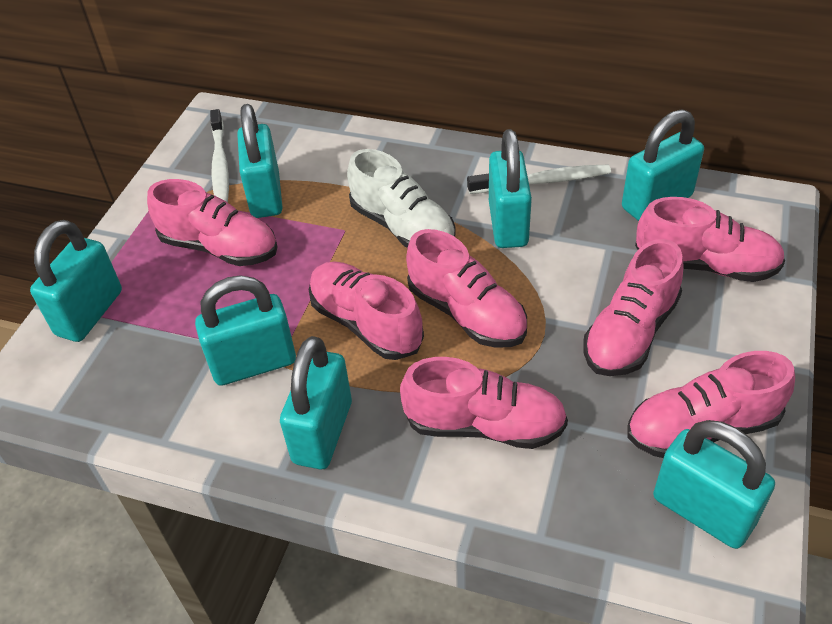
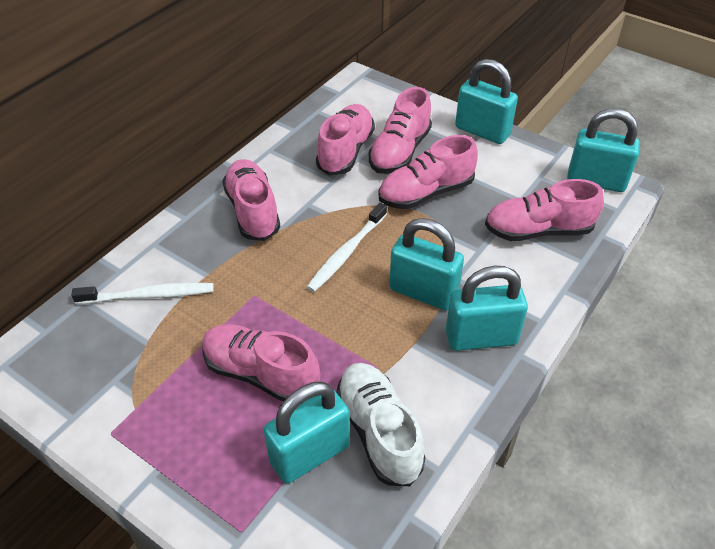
pink shoe: 7 -> 6
turquoise padlock: 7 -> 5

